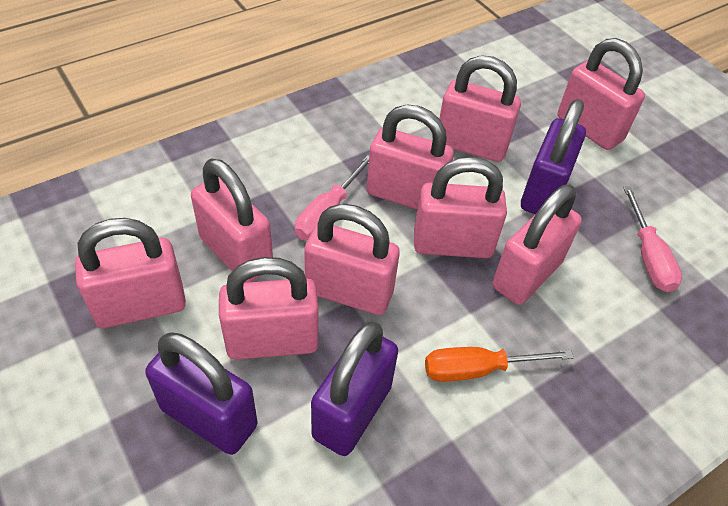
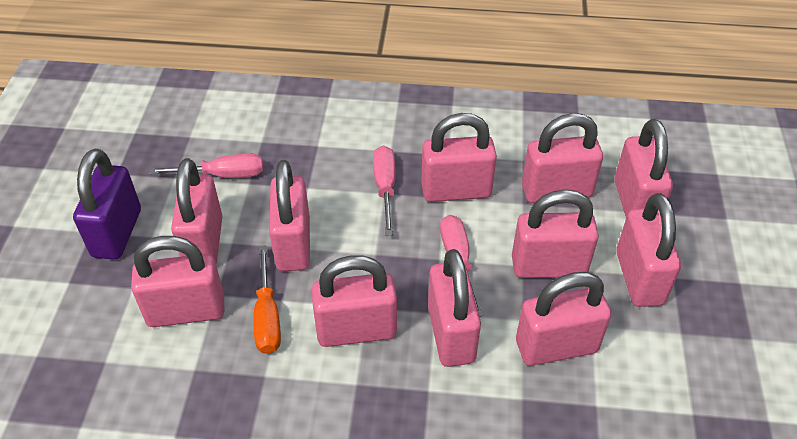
pink padlock: 9 -> 11
pink screwdriver: 2 -> 3
purple padlock: 3 -> 1

